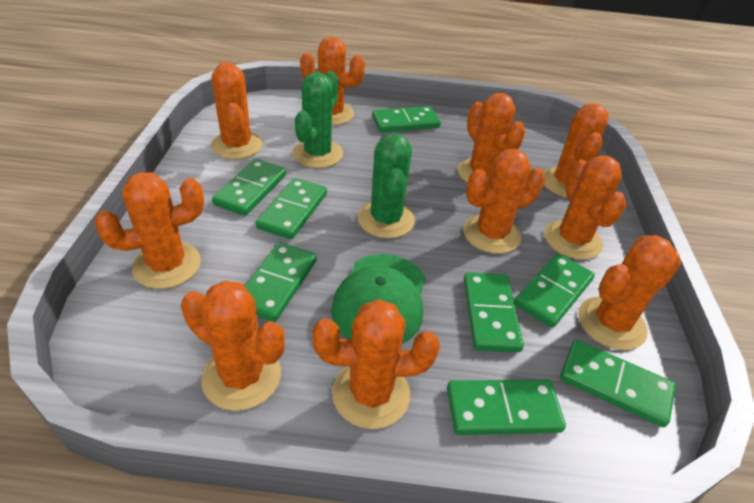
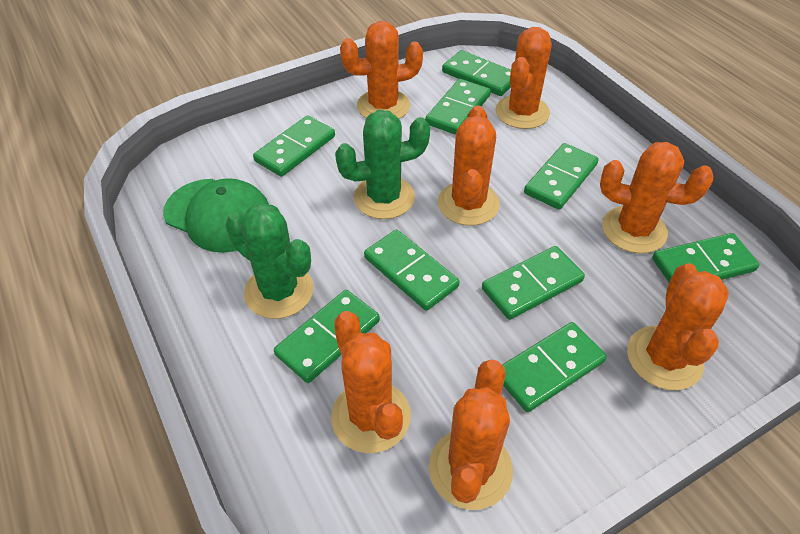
green domino: 8 -> 9
orange cactus: 10 -> 7

